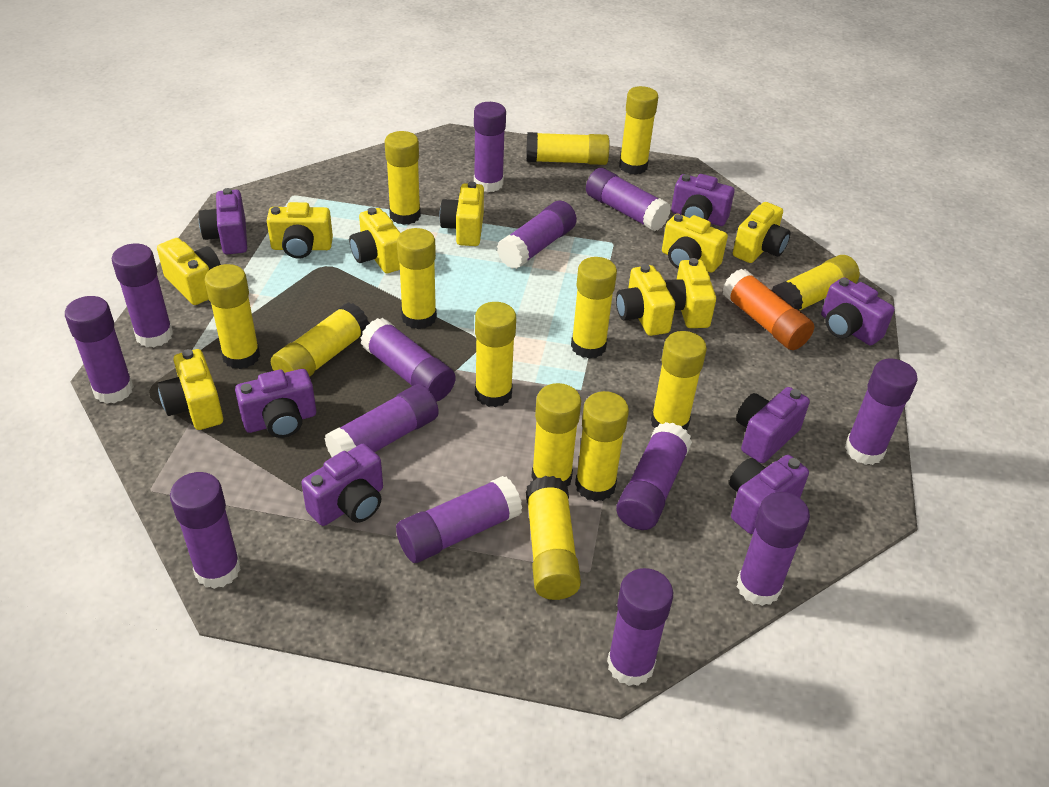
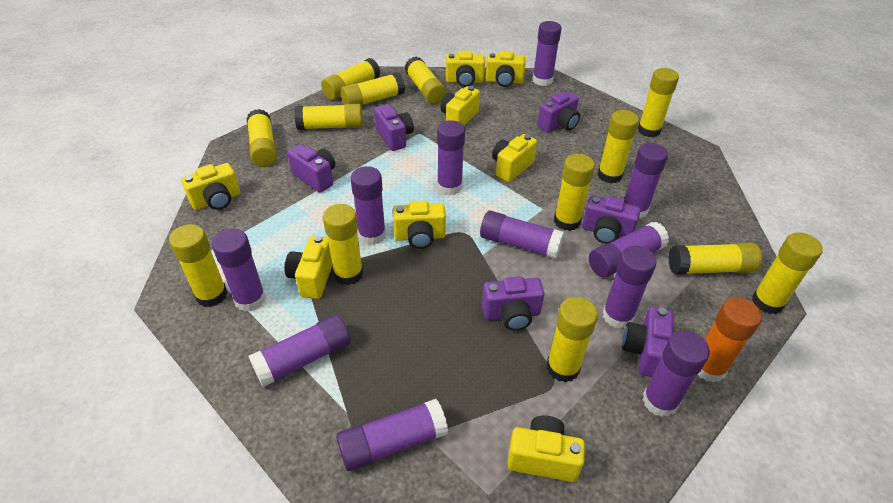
purple camera: 7 -> 6
purple glue stick: 13 -> 11
yellow camera: 9 -> 8

